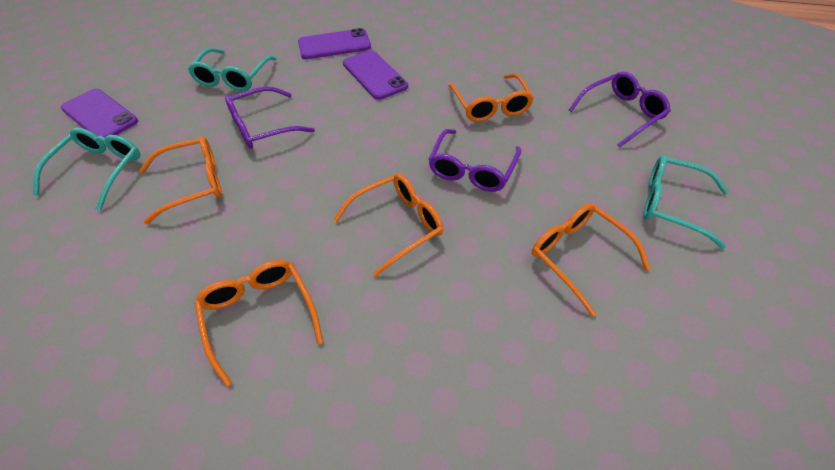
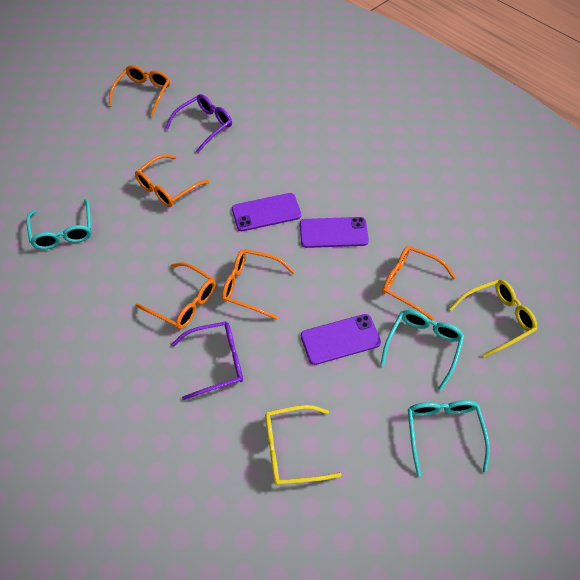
purple glasses: 3 -> 2
yellow glasses: 0 -> 2

